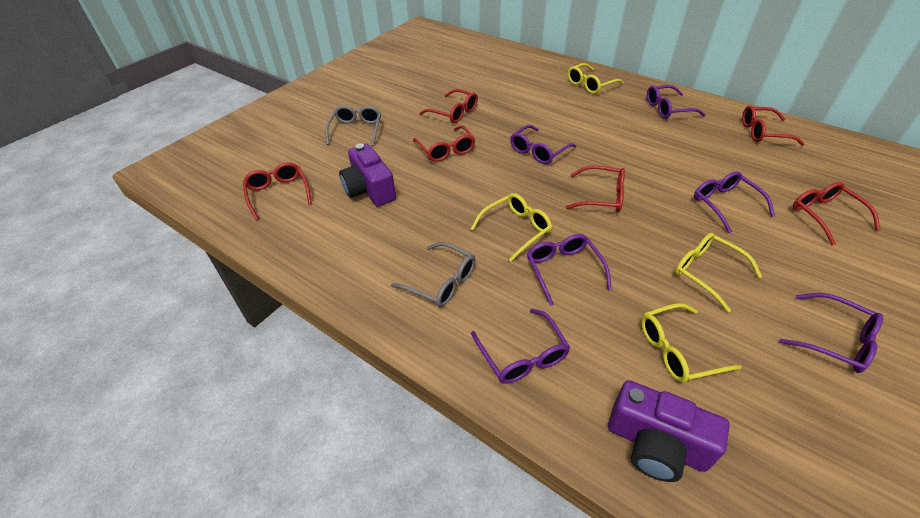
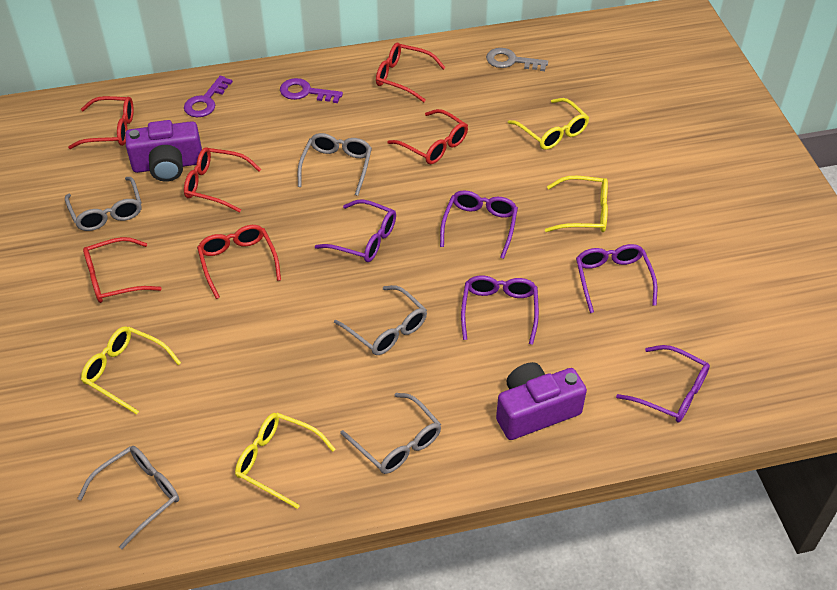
grey glasses: 2 -> 5
grey key: 0 -> 1
purple glasses: 6 -> 5
purple key: 0 -> 2

